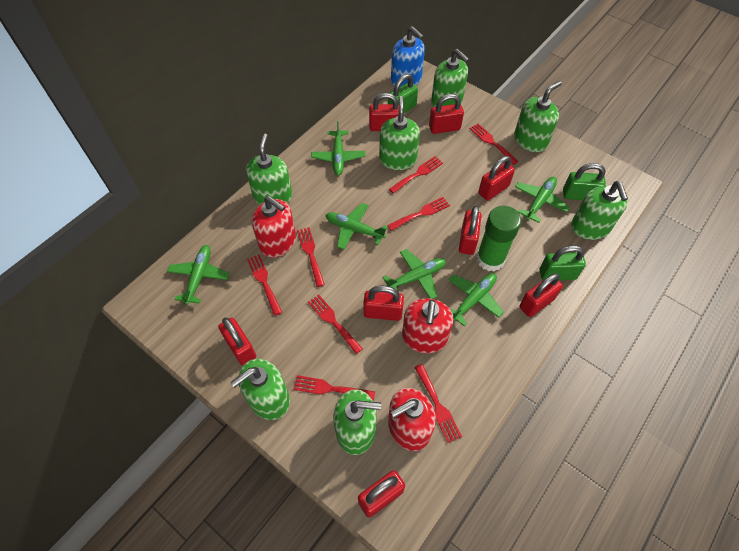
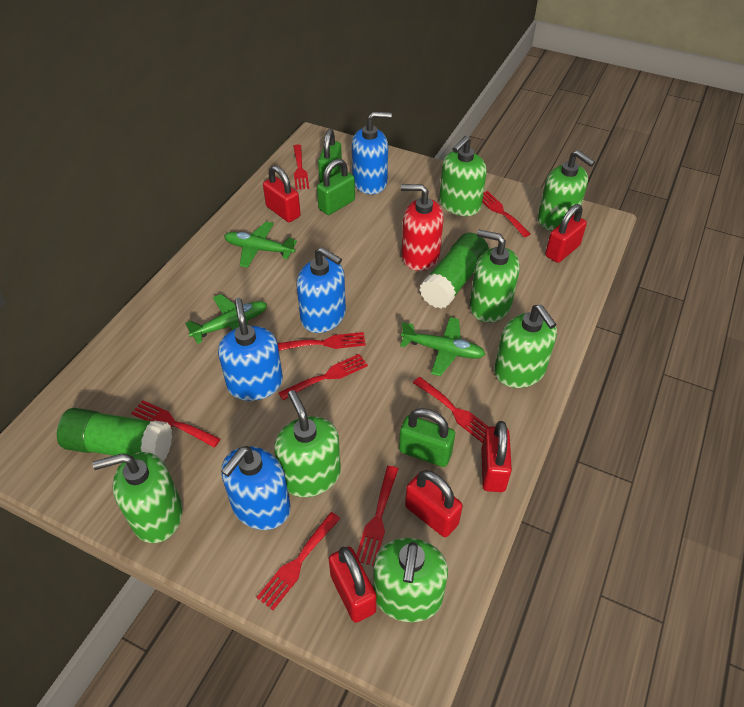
blue soap dispenser: 1 -> 4
green glue stick: 1 -> 2
green plane: 6 -> 3
red padlock: 8 -> 5
red soap dispenser: 3 -> 1

